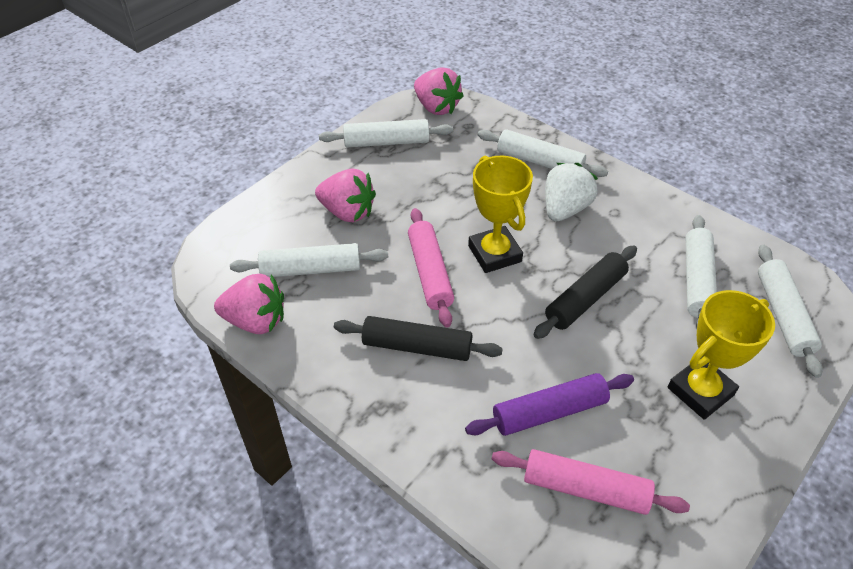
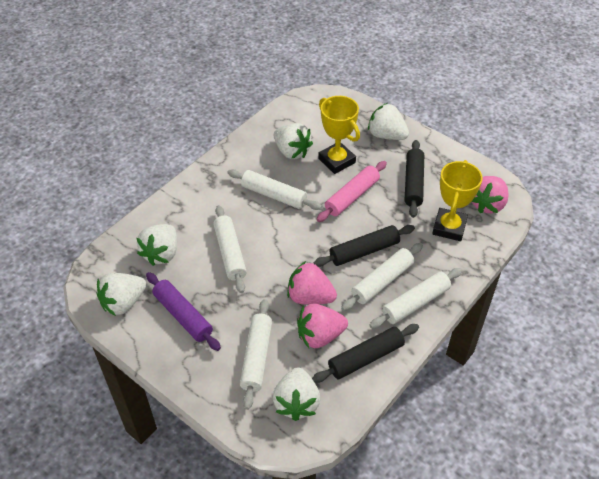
black rolling pin: 2 -> 3
pink rolling pin: 2 -> 1
white strawberry: 1 -> 5

